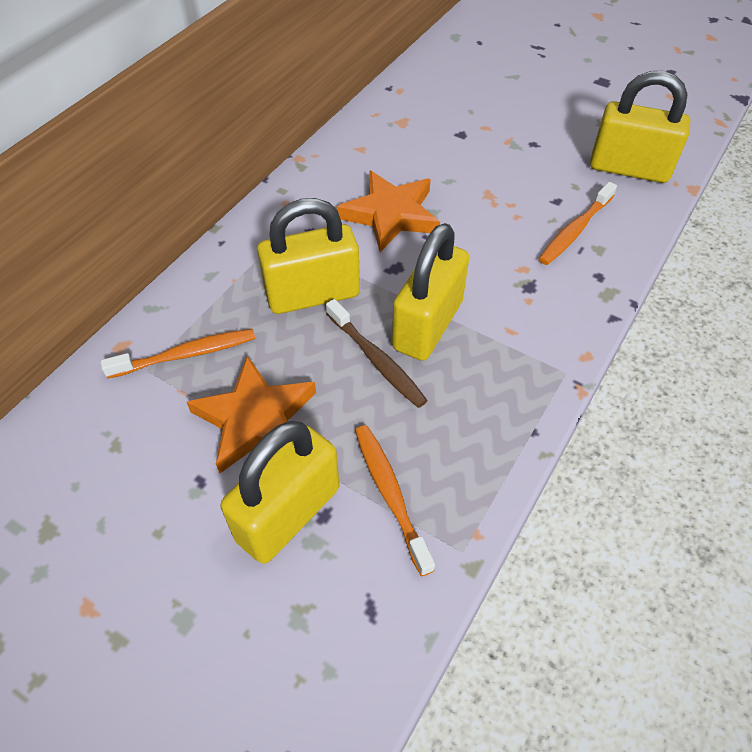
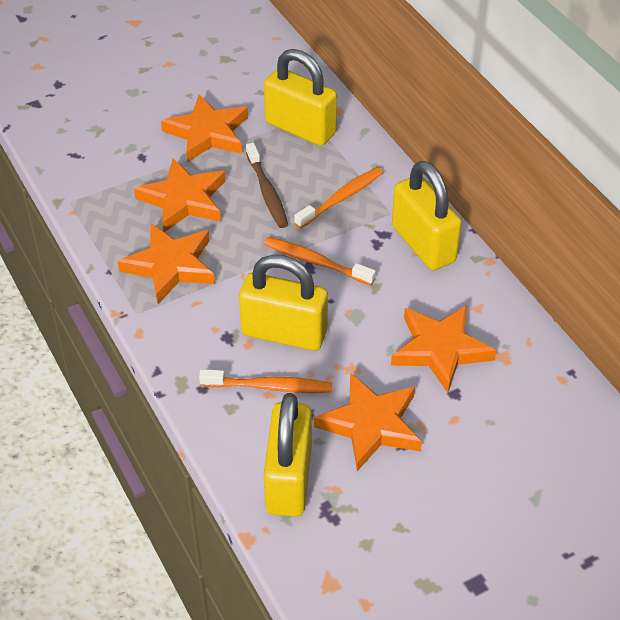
orange star: 2 -> 5

